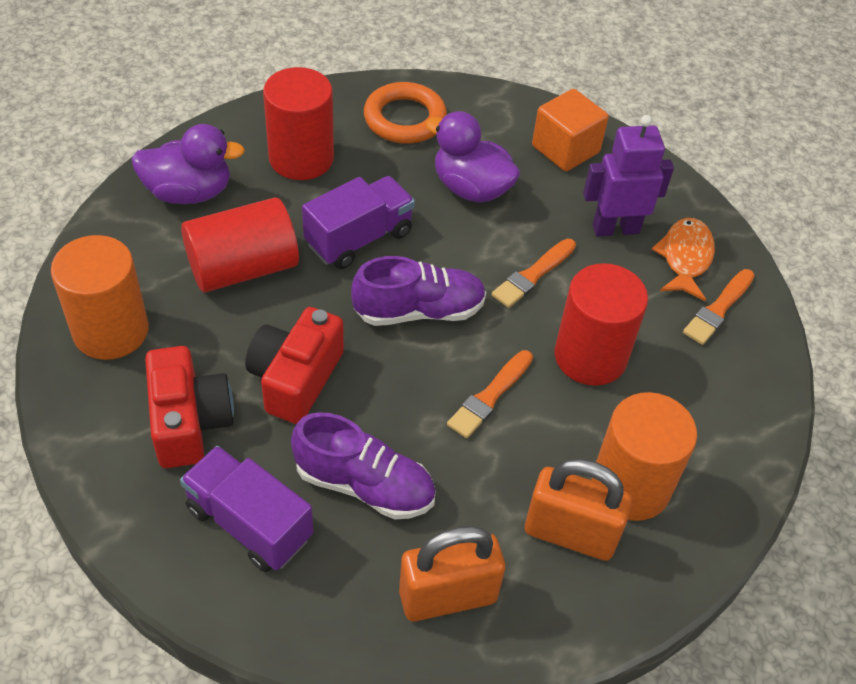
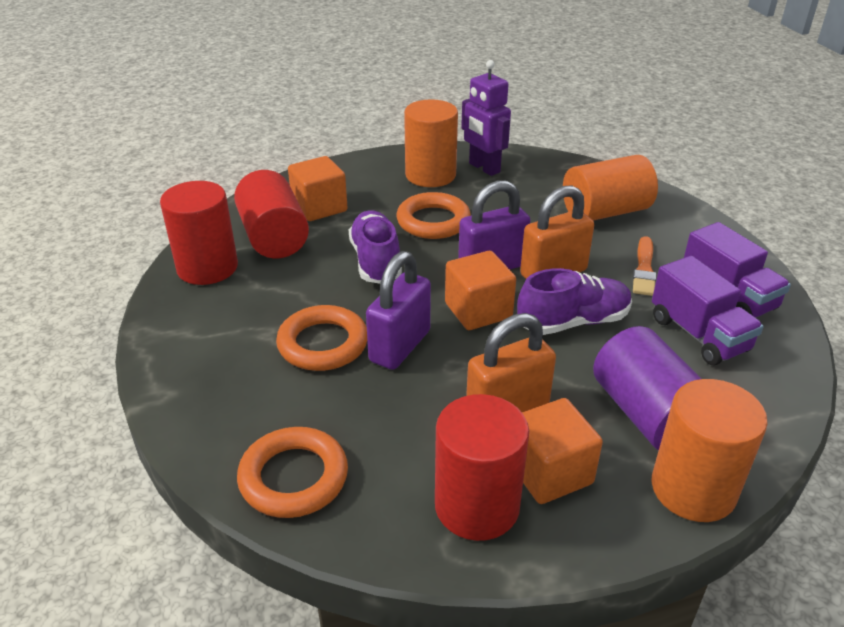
orange brush: 3 -> 1
orange cube: 1 -> 3
orange cylinder: 2 -> 3
orange fish: 1 -> 0
orange ring: 1 -> 3
purple cylinder: 0 -> 1
purple duck: 2 -> 0
purple padlock: 0 -> 2
red camera: 2 -> 0

